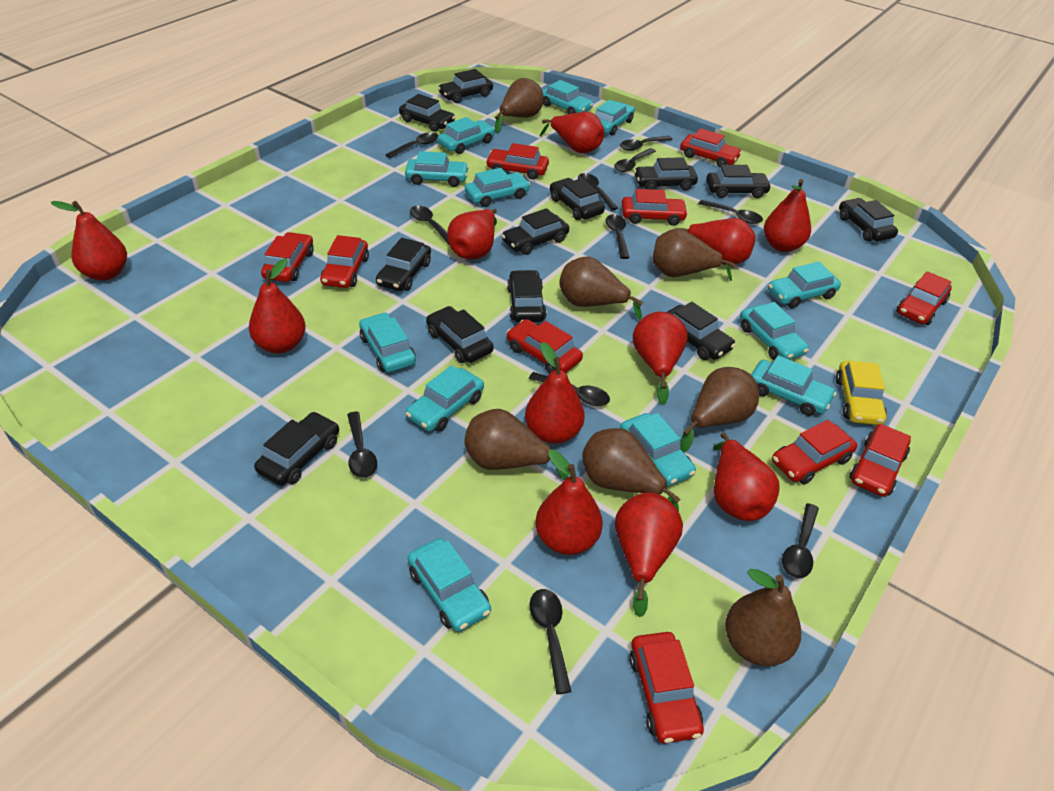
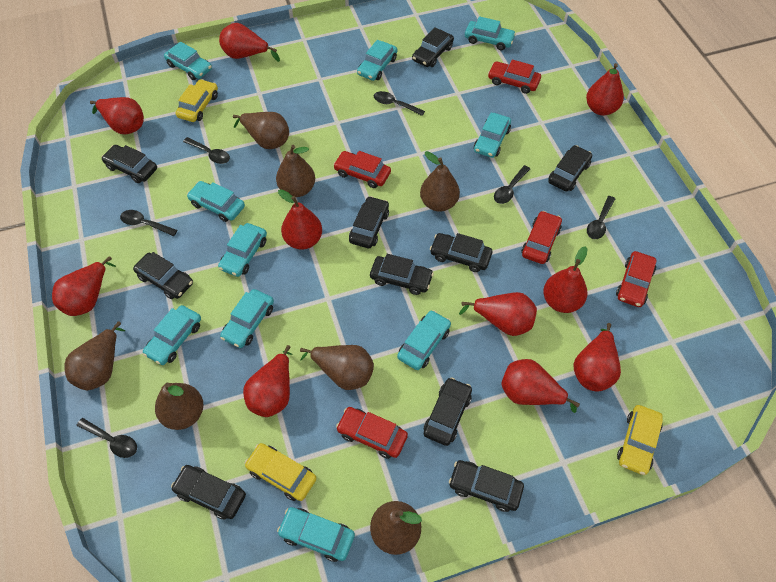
black car: 12 -> 10
black spoon: 11 -> 6
red car: 10 -> 5
red pear: 11 -> 10
turquoise car: 12 -> 10
yellow car: 1 -> 3

